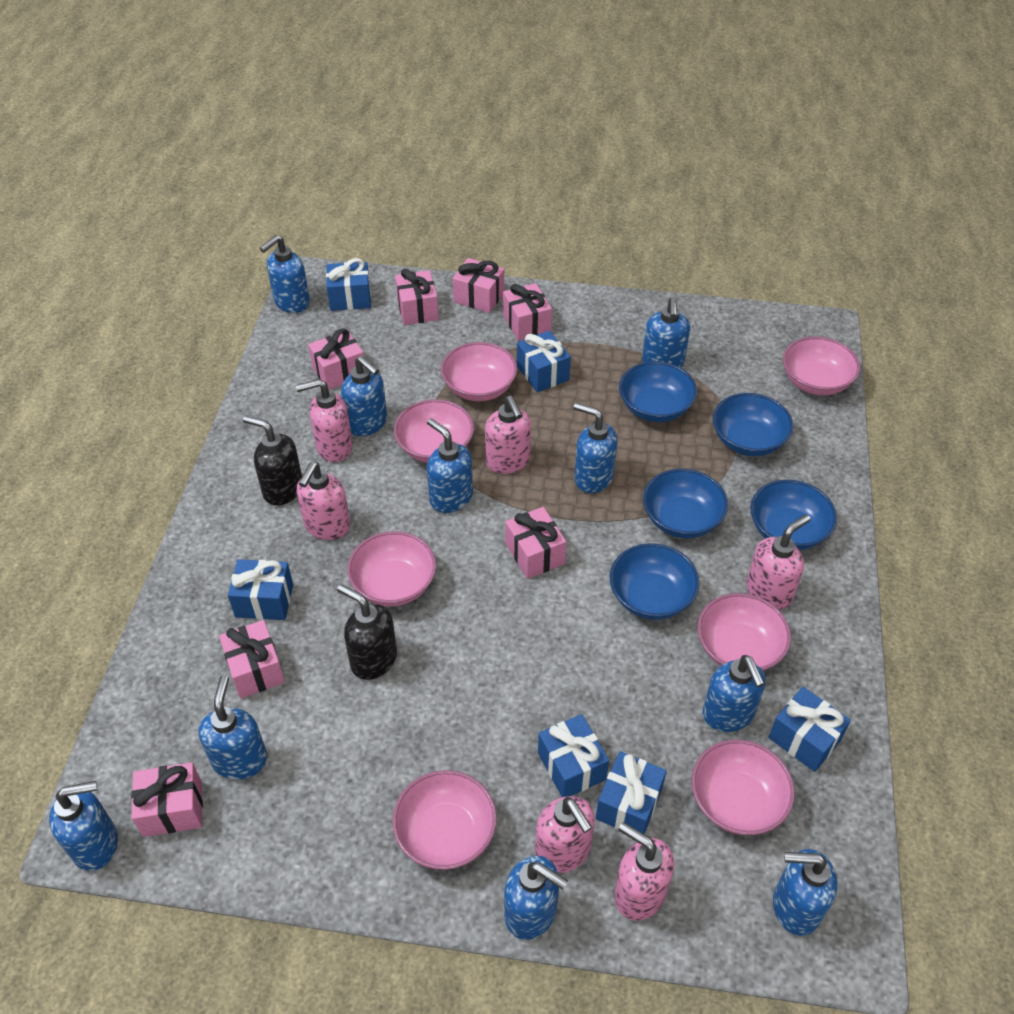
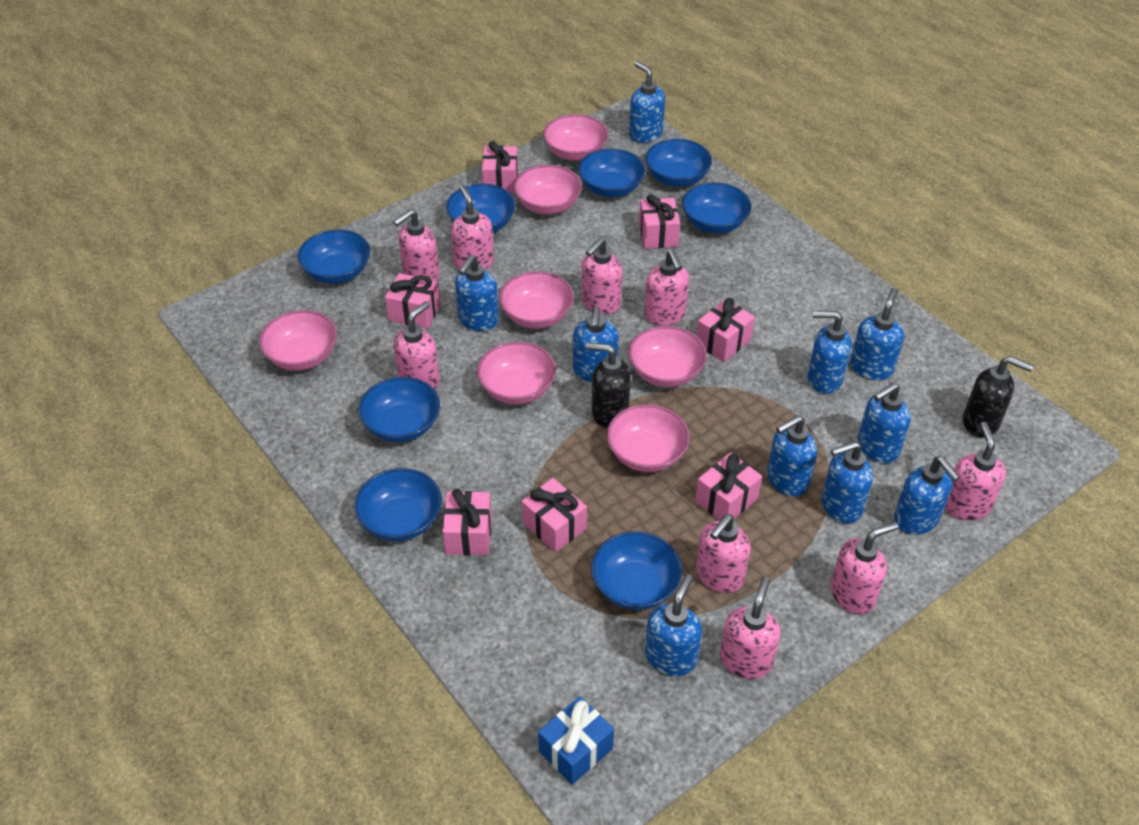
blue bowl: 5 -> 8
blue gift: 6 -> 1
pink soap dispenser: 6 -> 9

